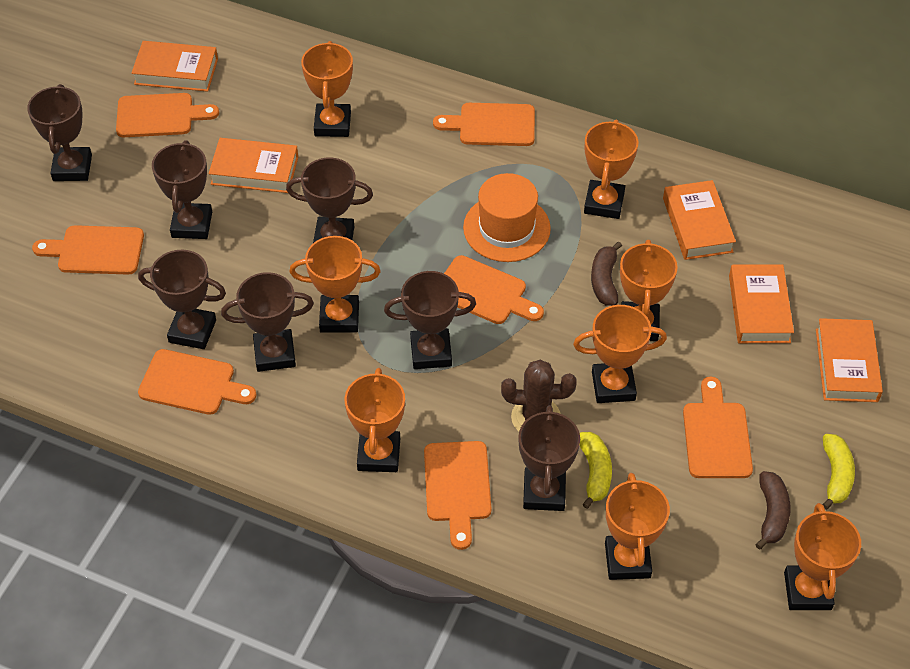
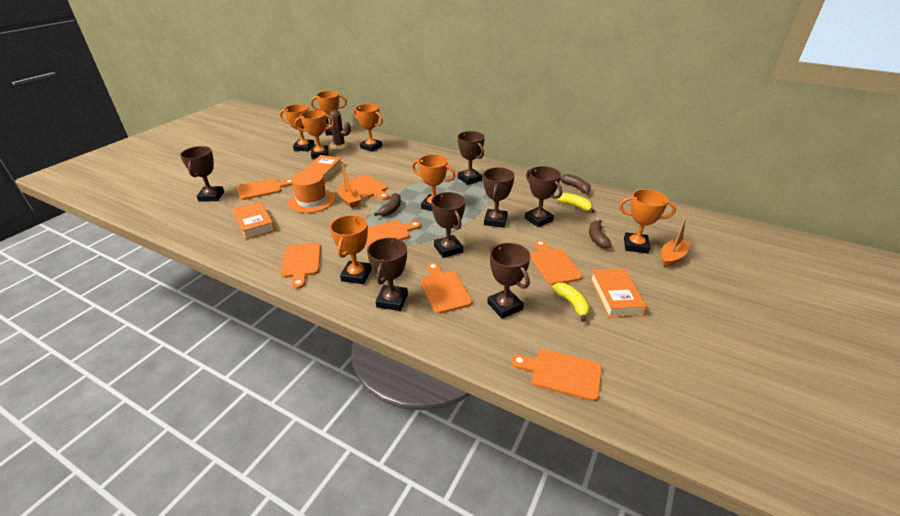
brown banana: 2 -> 3
orange boat: 0 -> 2
orange book: 5 -> 3
orange trophy: 8 -> 7

